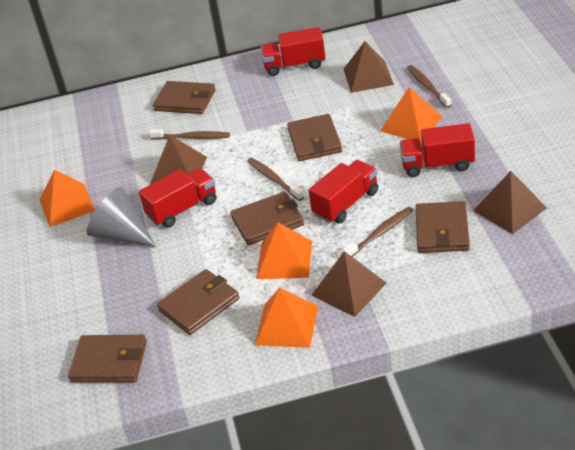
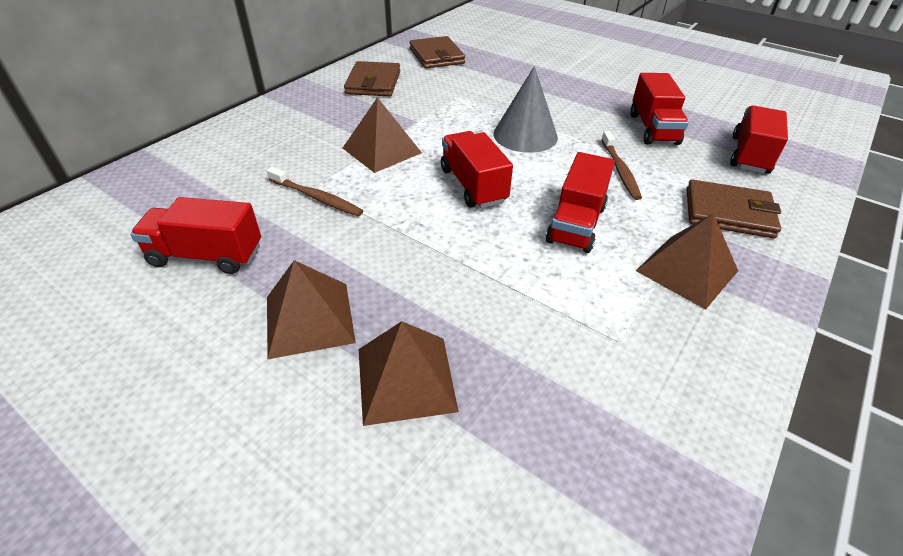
brown toothbrush: 4 -> 2
brown wallet: 6 -> 3
orange pyramid: 4 -> 0
red truck: 4 -> 5

